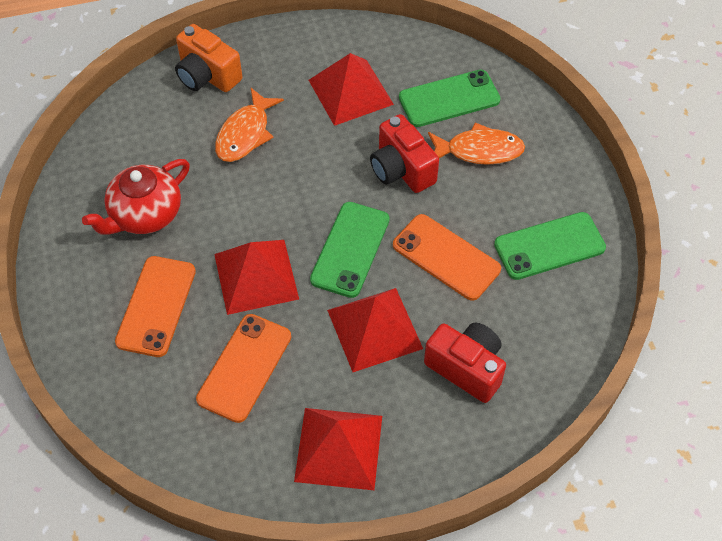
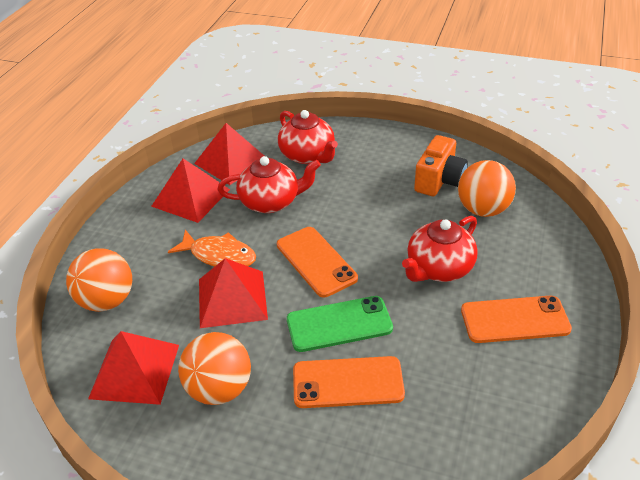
green phone: 3 -> 1
orange ball: 0 -> 3
orange fish: 2 -> 1
red camera: 2 -> 0
red teapot: 1 -> 3

